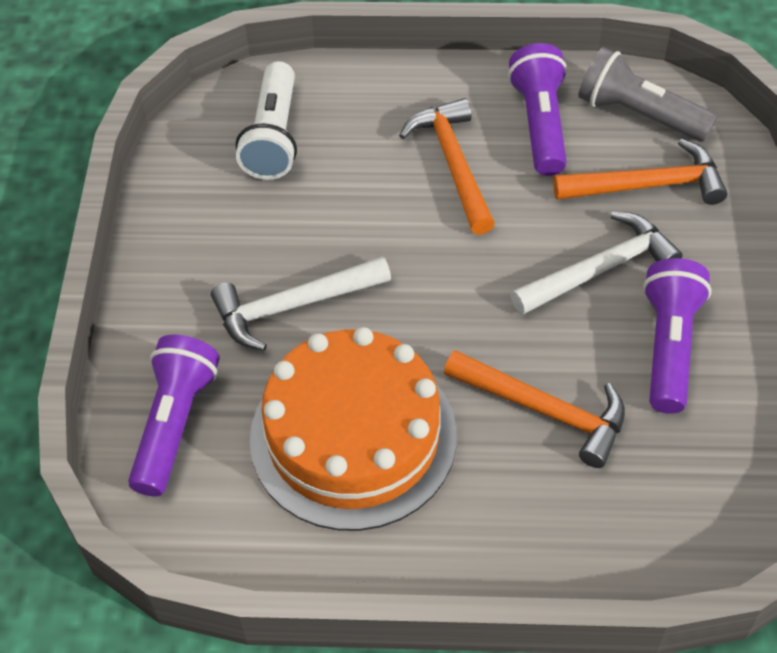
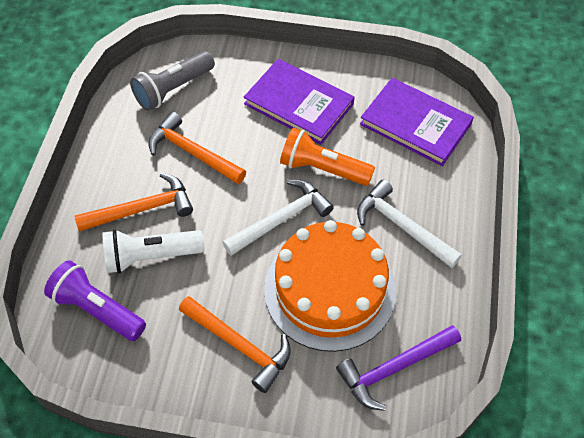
orange flashlight: 0 -> 1
purple book: 0 -> 2
purple flashlight: 3 -> 1
purple hammer: 0 -> 1

